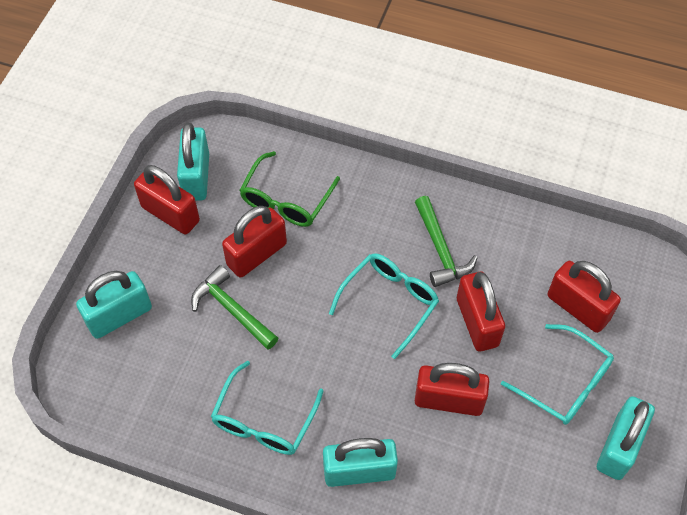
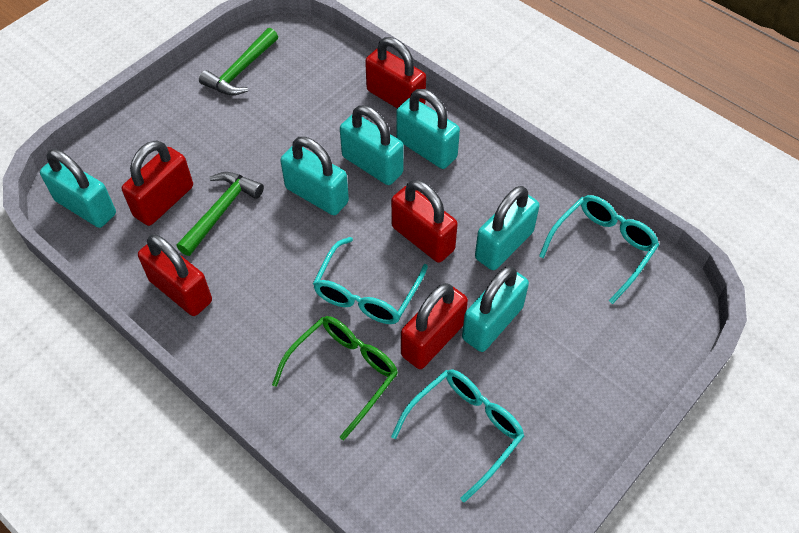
turquoise padlock: 4 -> 6

